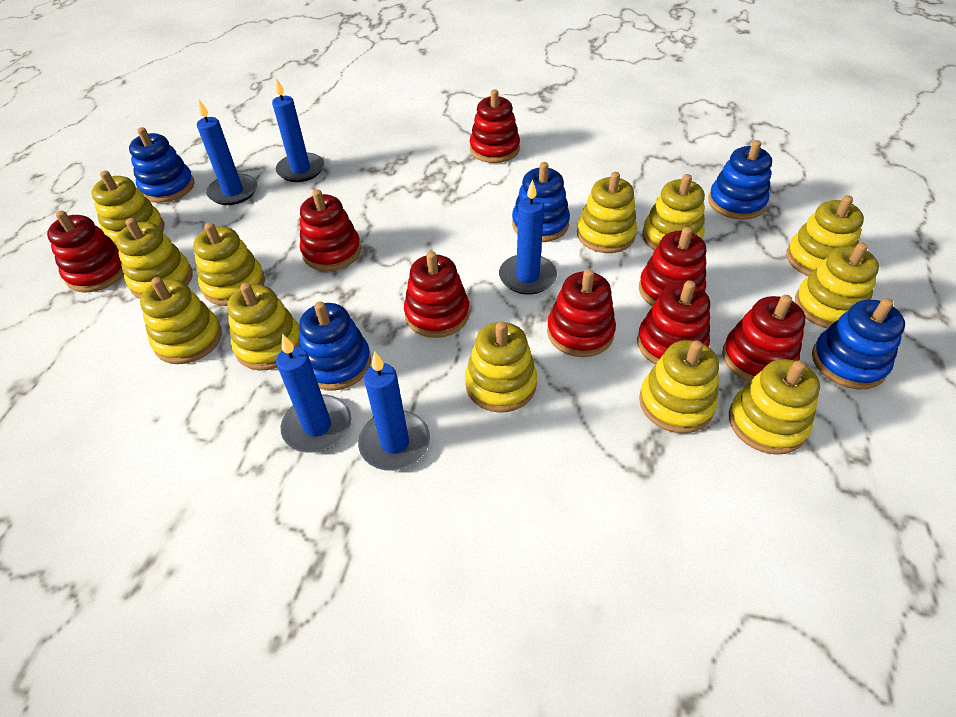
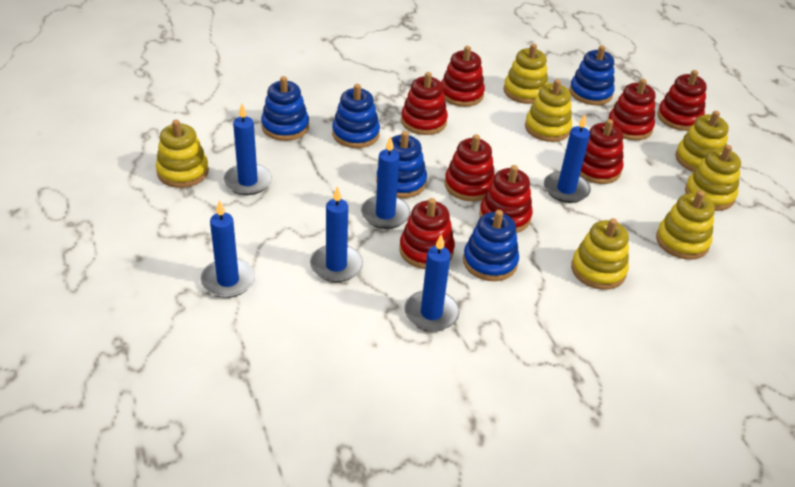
blue candle: 5 -> 6
yellow stacking toy: 12 -> 7

